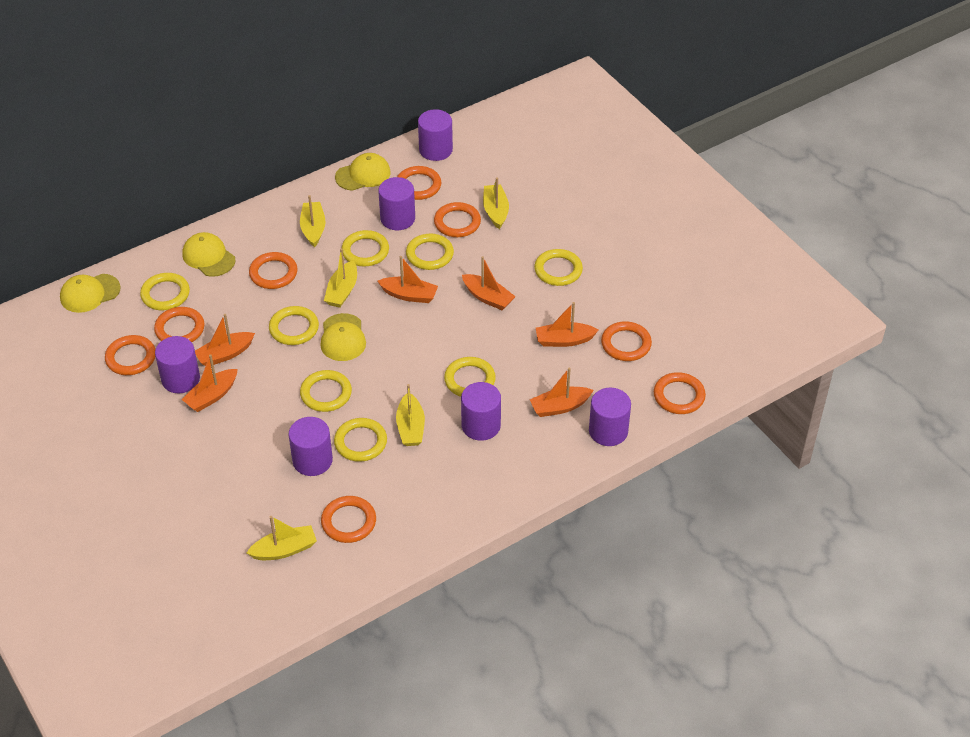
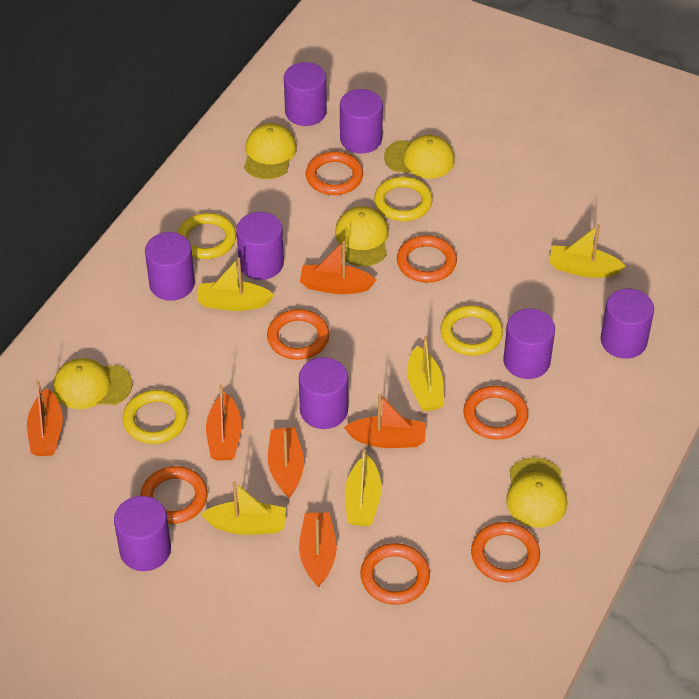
orange ring: 8 -> 7
purple cylinder: 6 -> 8
yellow cap: 4 -> 5
yellow ring: 8 -> 4

